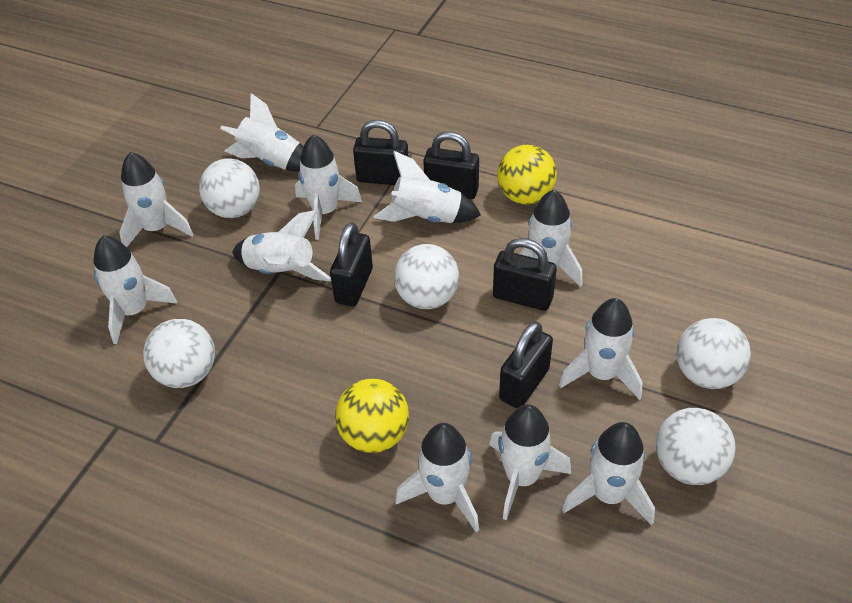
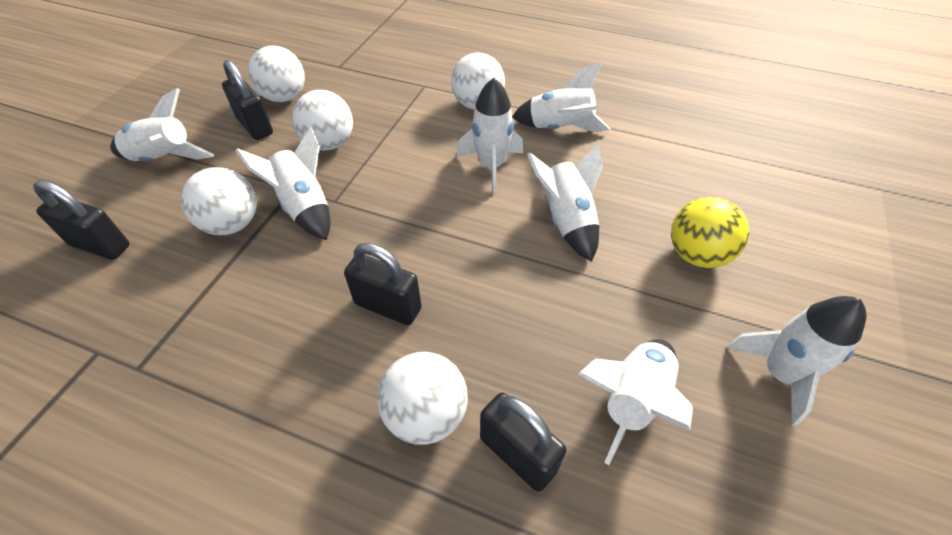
black padlock: 5 -> 4
white rocket: 11 -> 7
yellow ball: 2 -> 1

